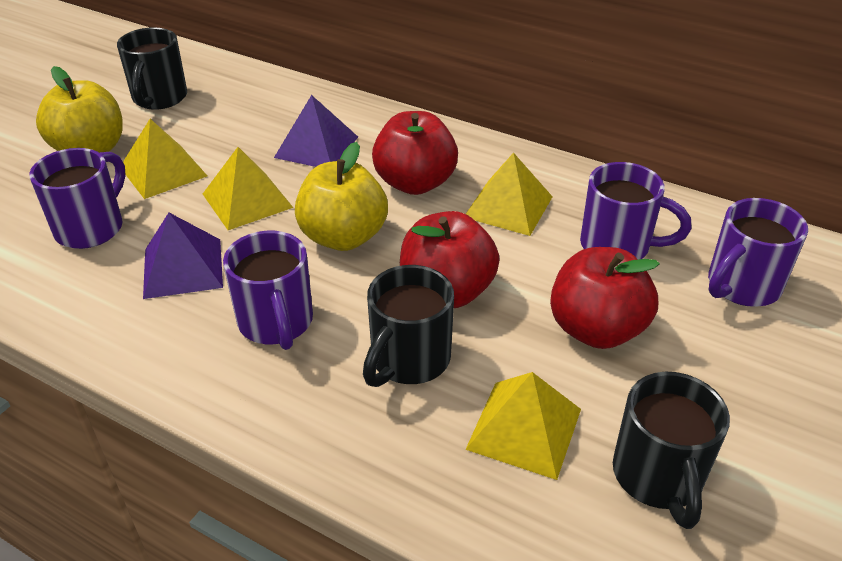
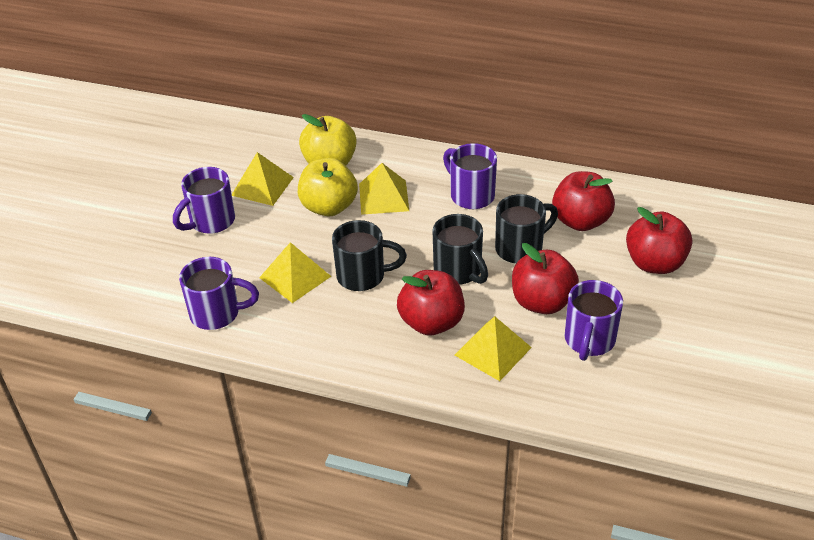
purple pyramid: 2 -> 0
red apple: 3 -> 4

